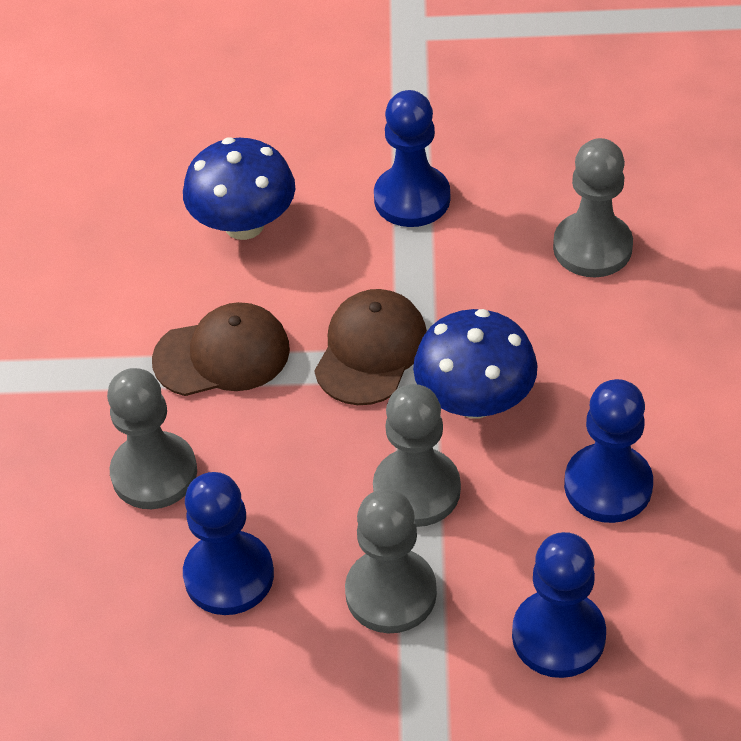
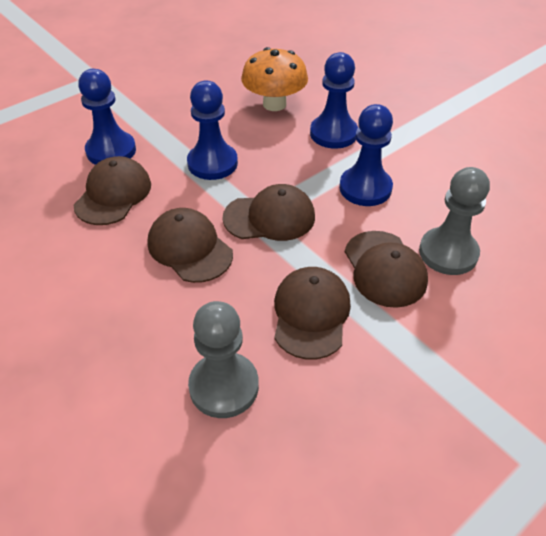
blue mushroom: 2 -> 0
brown cap: 2 -> 5
grey pawn: 4 -> 2
orange mushroom: 0 -> 1

